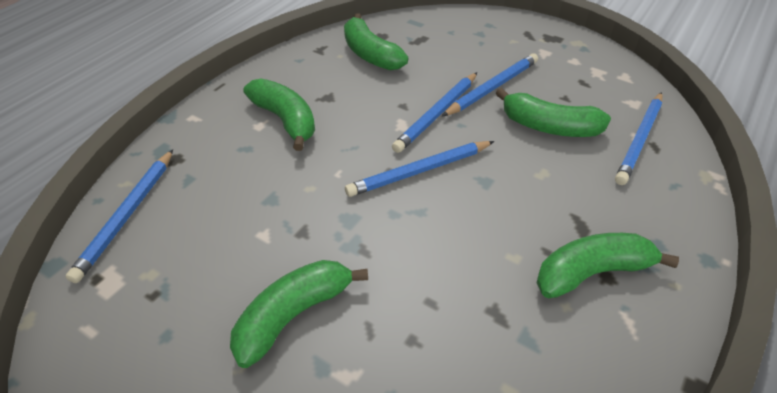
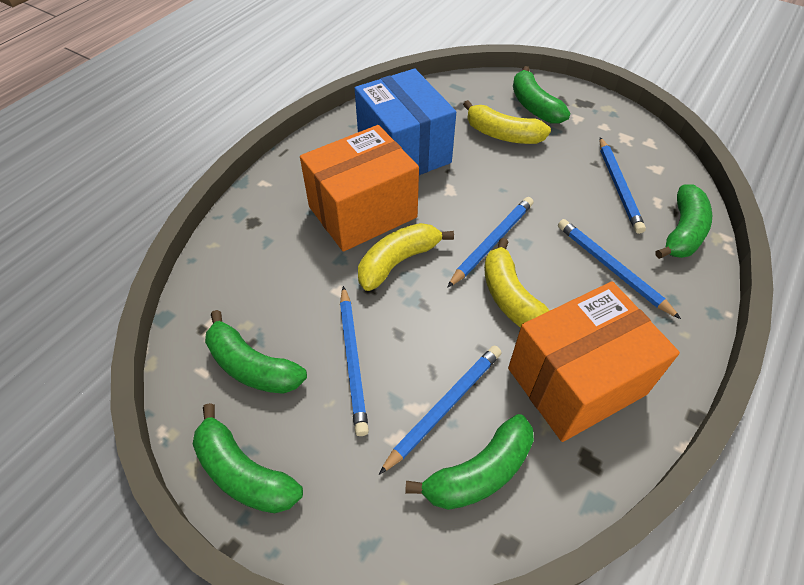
blue box: 0 -> 1
orange box: 0 -> 2
yellow banana: 0 -> 3

